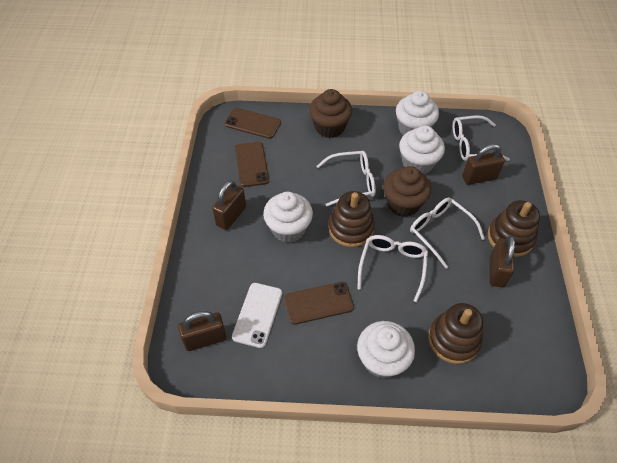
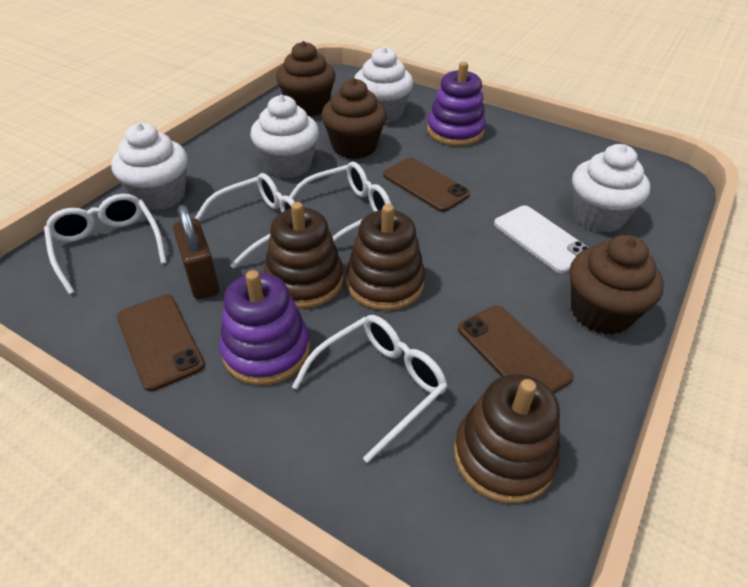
brown cupcake: 2 -> 3
brown padlock: 4 -> 1
purple stacking toy: 0 -> 2

